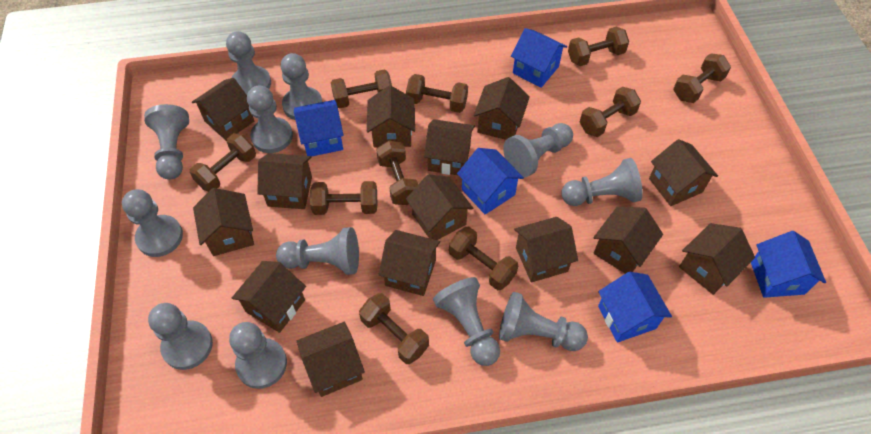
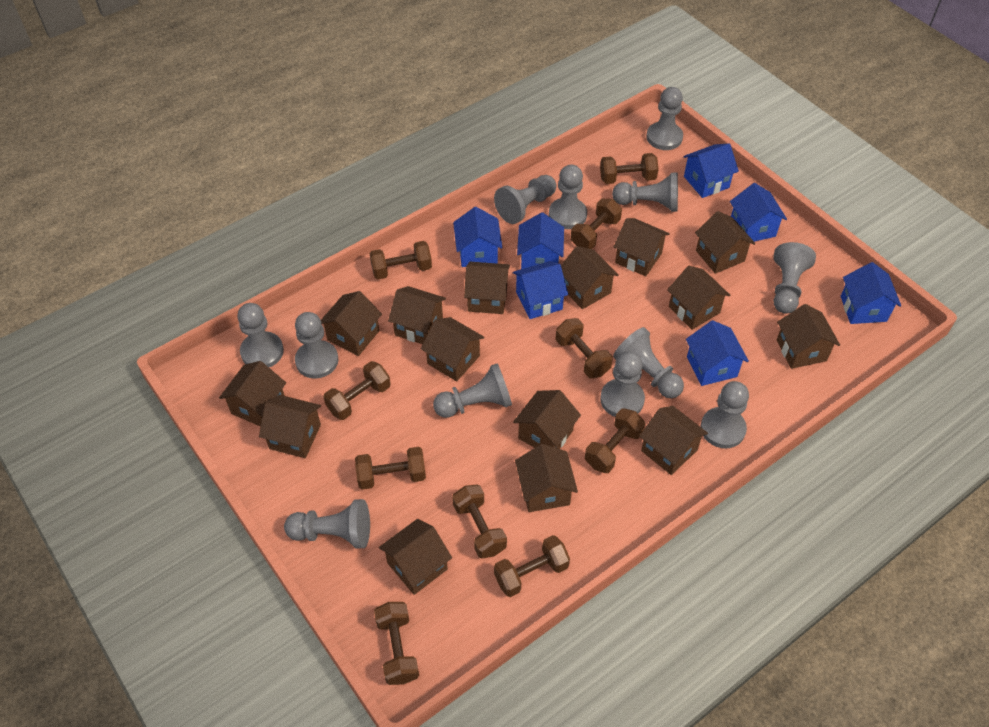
blue house: 5 -> 7
brown house: 14 -> 15

